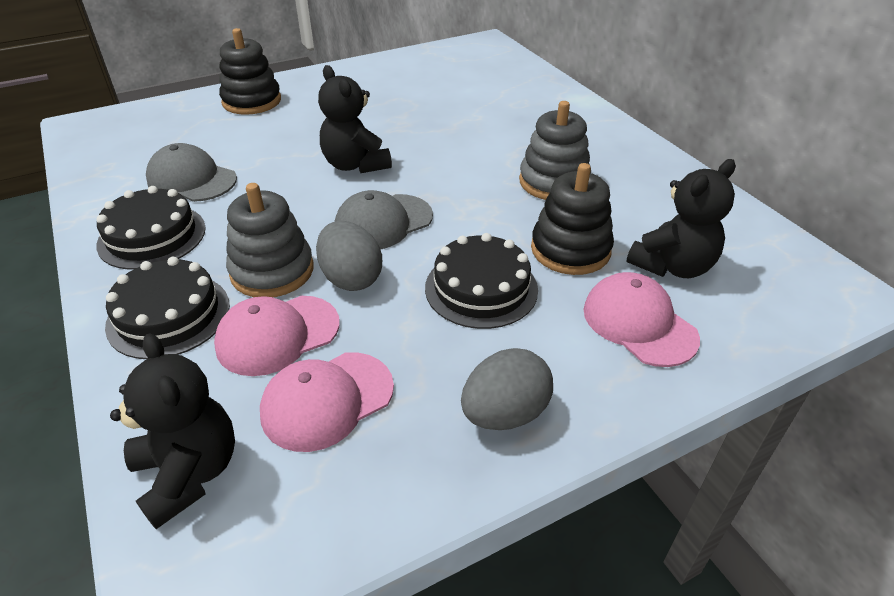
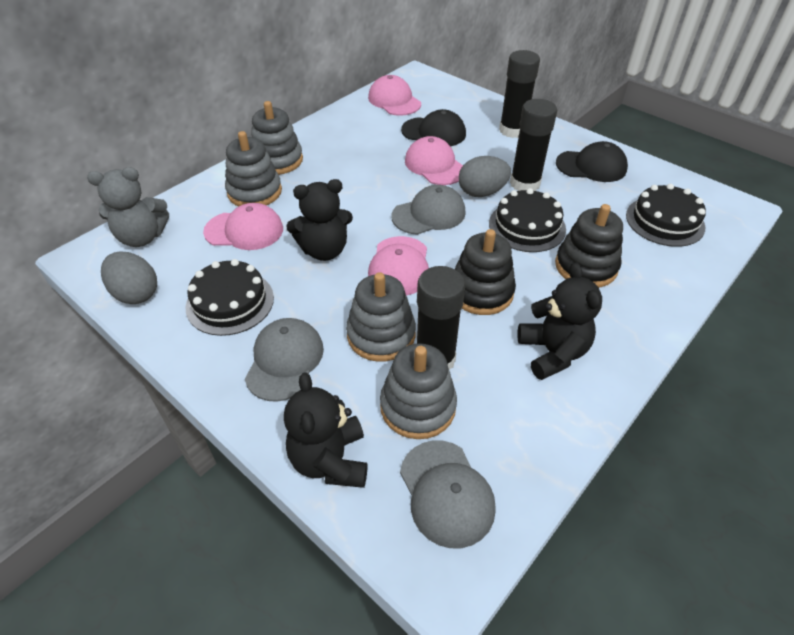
black cap: 0 -> 2
black glue stick: 0 -> 3
grey cap: 2 -> 3
grey stacking toy: 2 -> 4
grey teddy bear: 0 -> 1
pink cap: 3 -> 4

